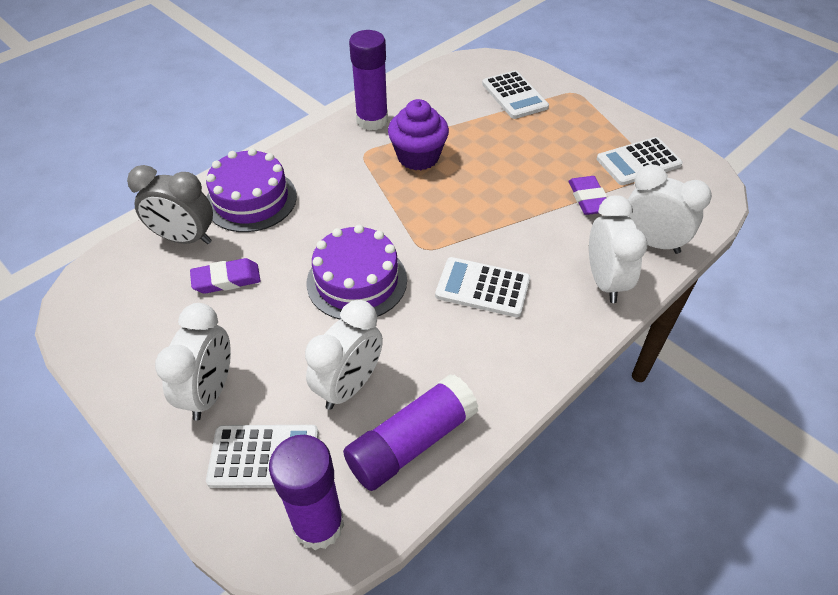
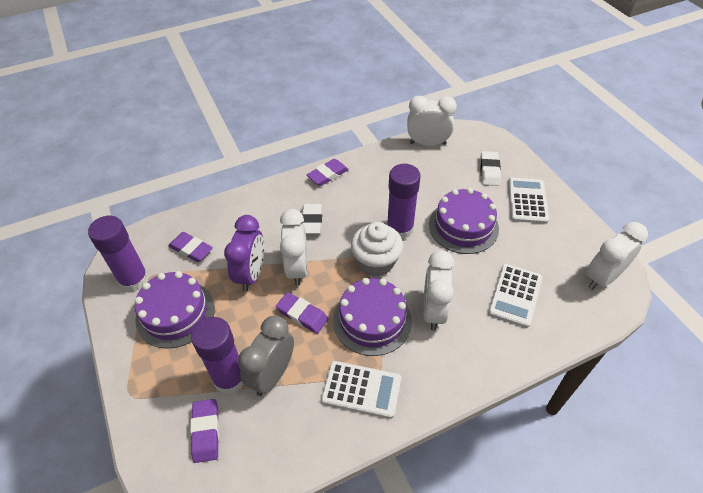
purple cake: 2 -> 3
purple clock: 0 -> 1
purple cupcake: 1 -> 0
purple eraser: 2 -> 4
white calculator: 4 -> 3
white cupcake: 0 -> 1
white eraser: 0 -> 2

